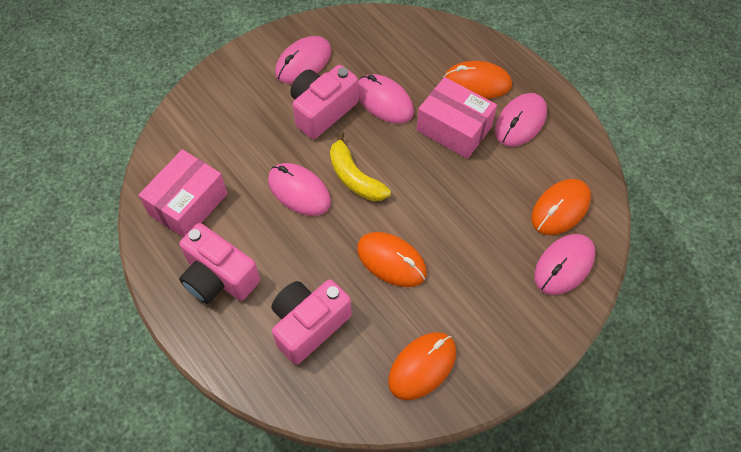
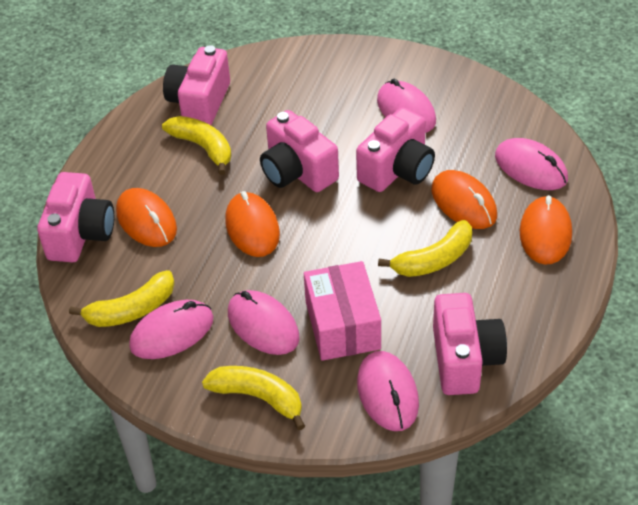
pink box: 2 -> 1
pink camera: 3 -> 5
yellow banana: 1 -> 4

